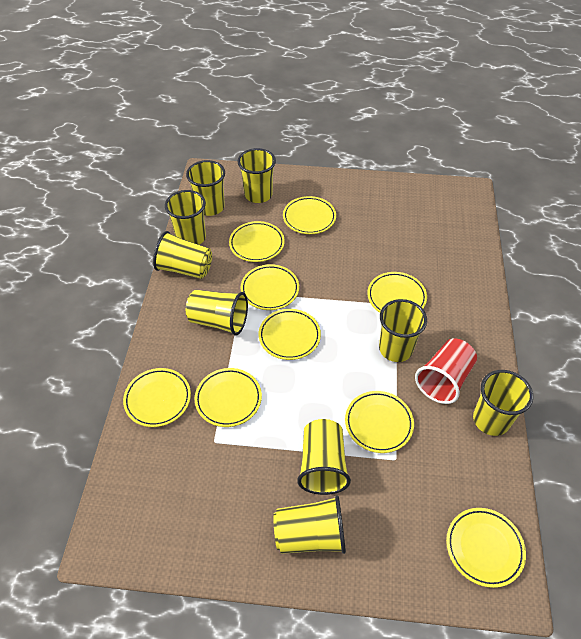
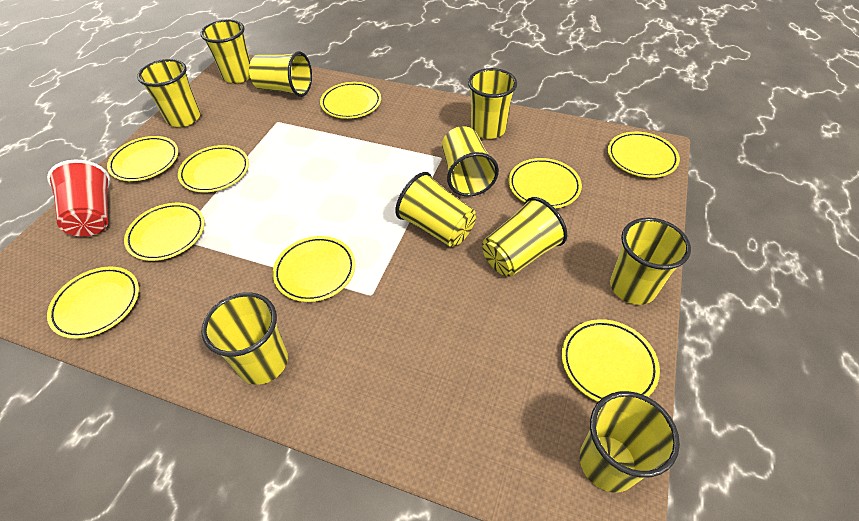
yellow cup: 9 -> 10

